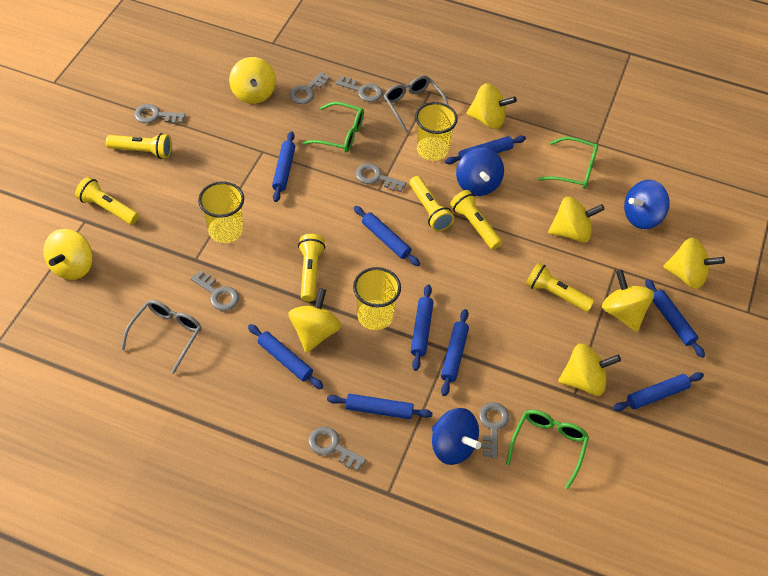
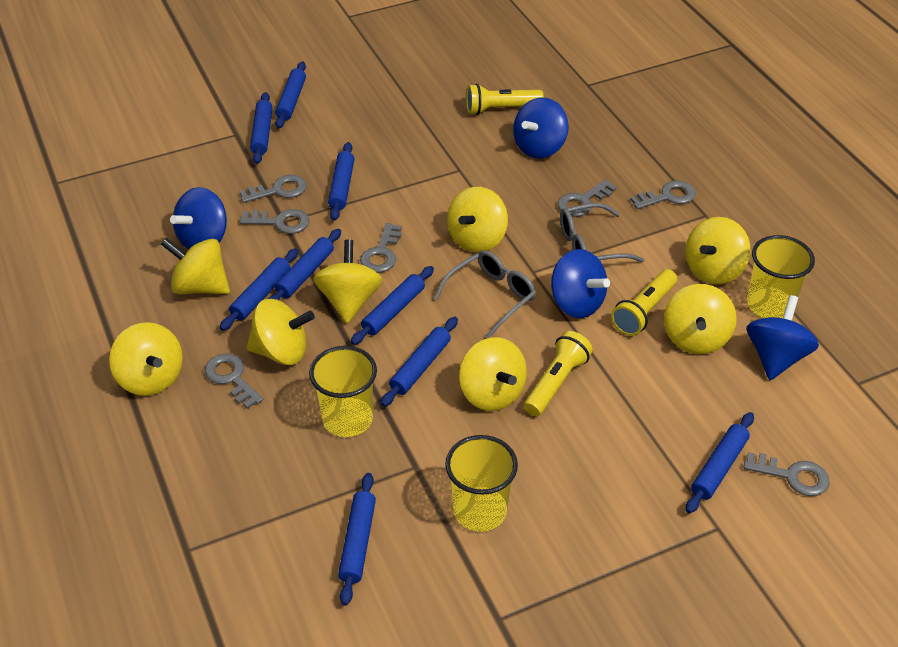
blue spinning top: 3 -> 4
green glasses: 3 -> 0
yellow flashlight: 6 -> 3

